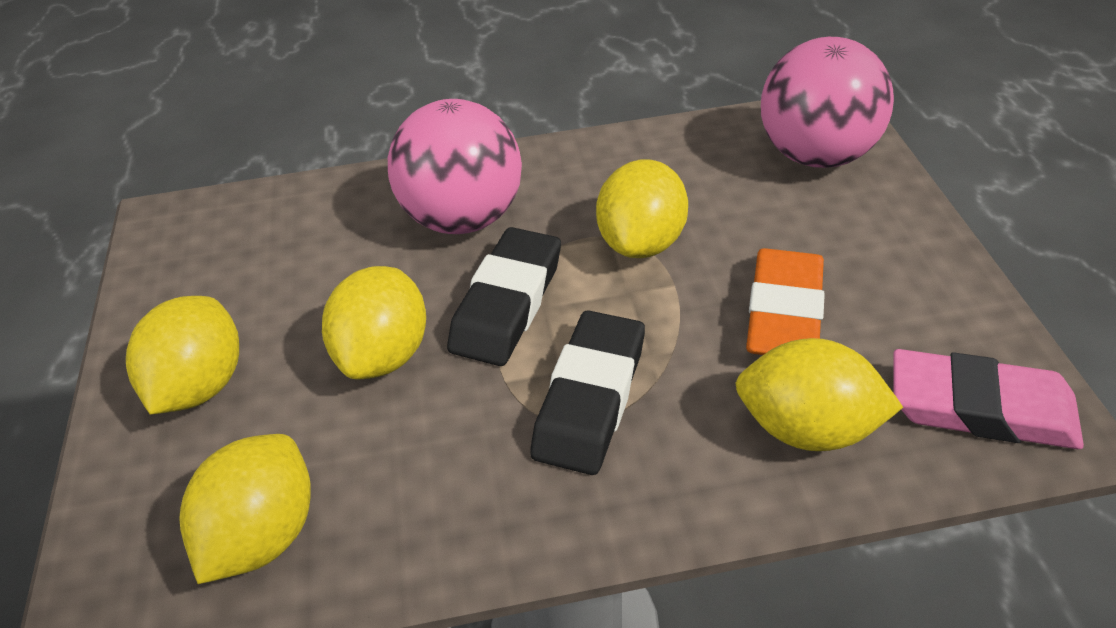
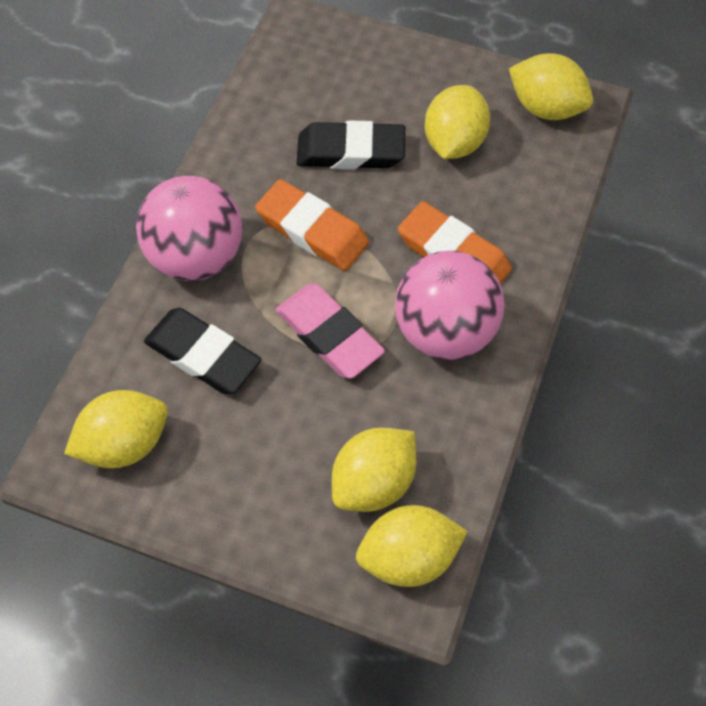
orange eraser: 1 -> 2

